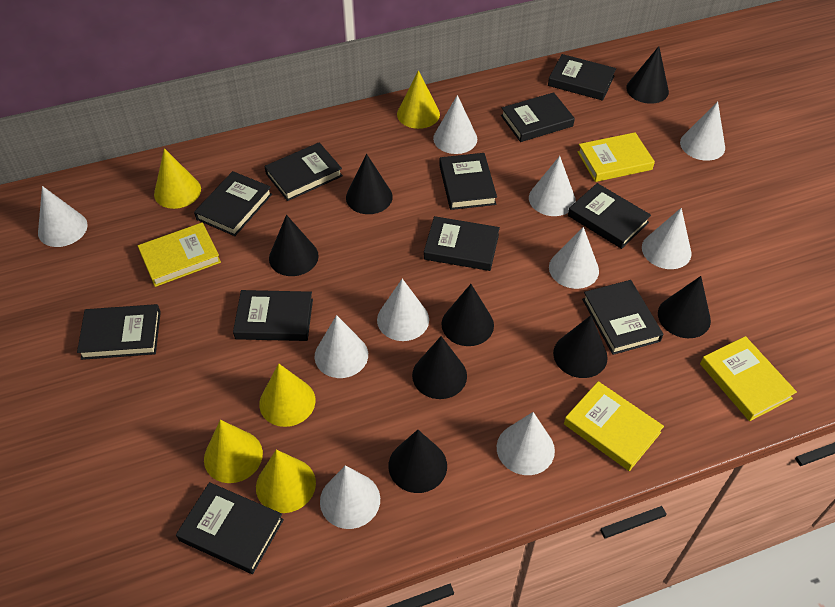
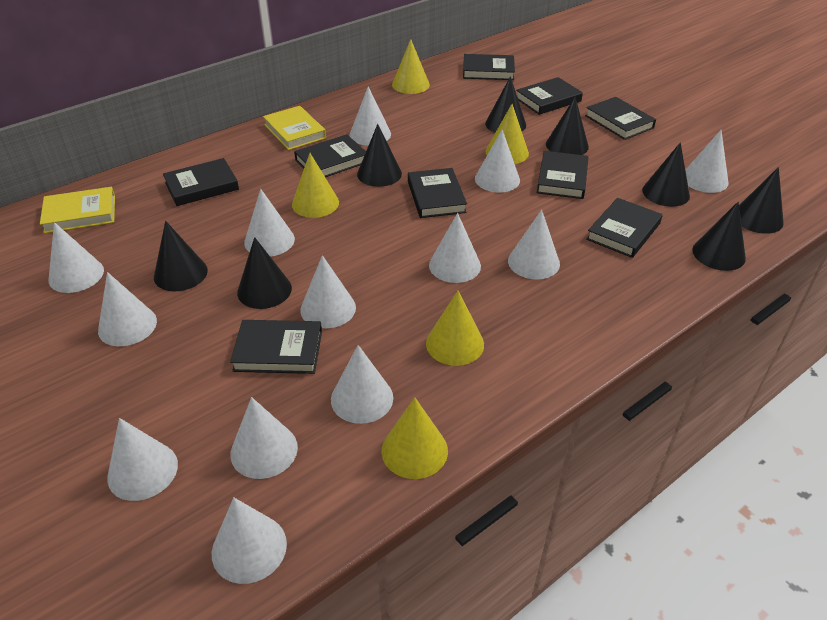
black book: 11 -> 9
white cone: 10 -> 13
yellow book: 4 -> 2

